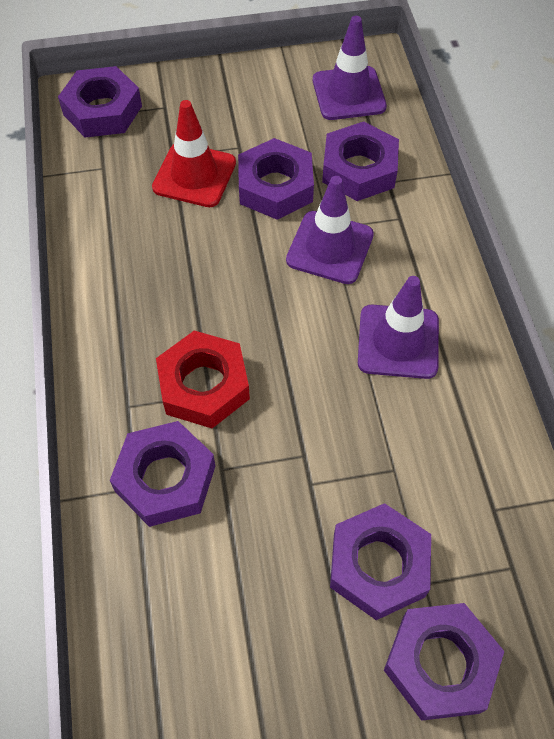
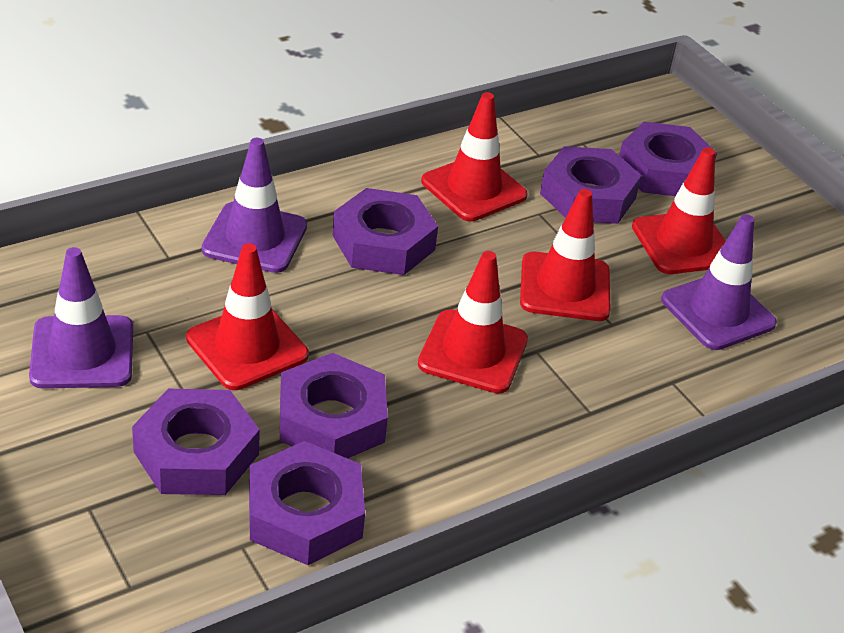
red nut: 1 -> 0
red traffic cone: 1 -> 5

